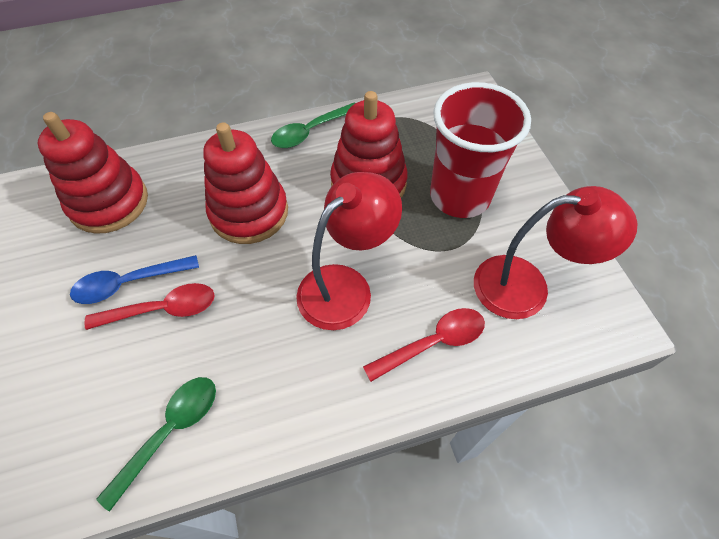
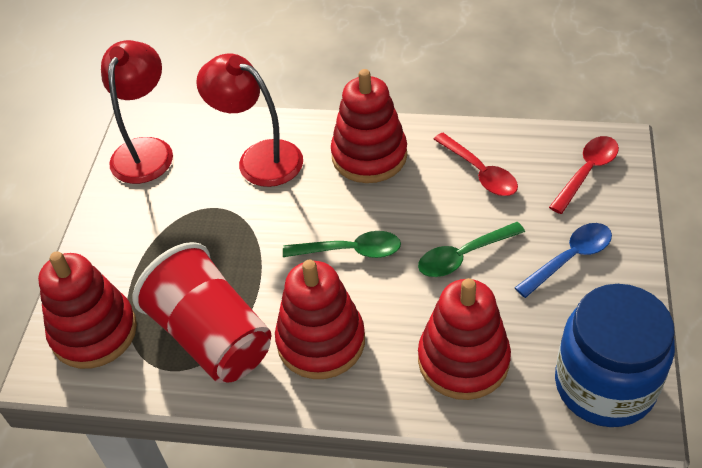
blue jar: 0 -> 1
red stacking toy: 3 -> 4

